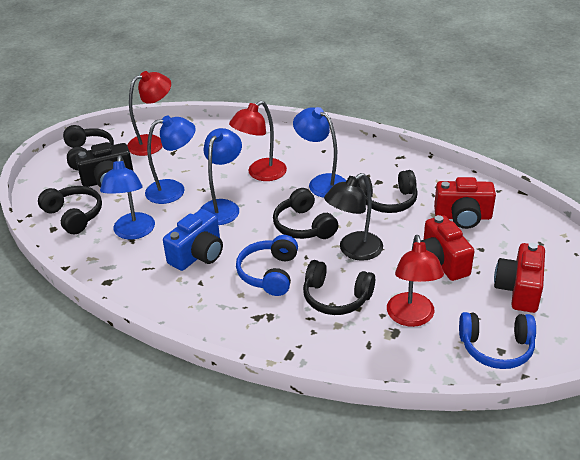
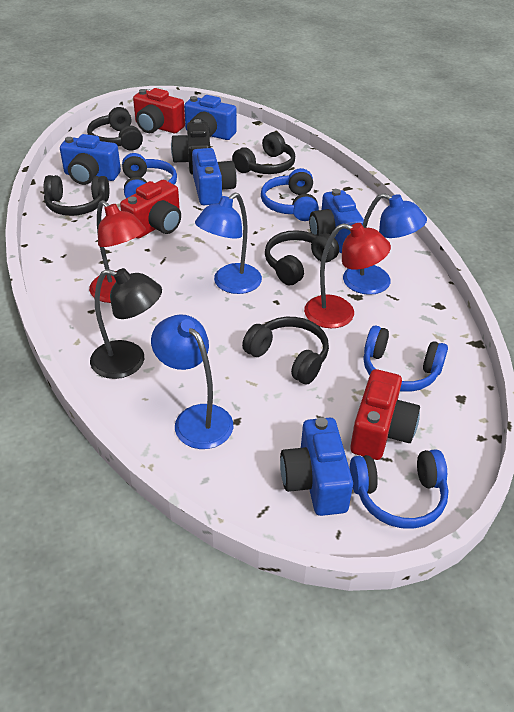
blue camera: 1 -> 5
blue headphones: 2 -> 4
blue lamp: 4 -> 3
red lamp: 3 -> 2

